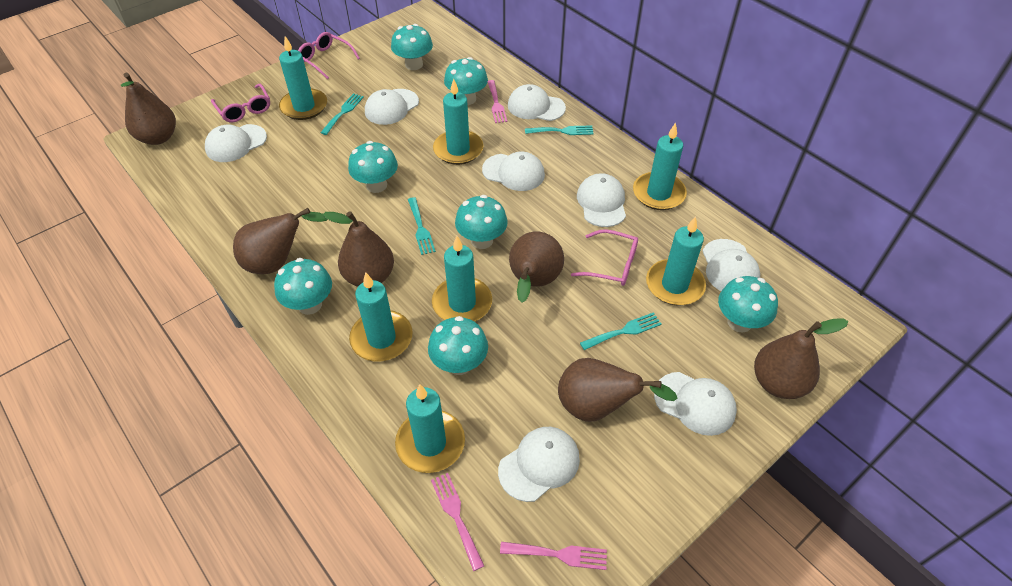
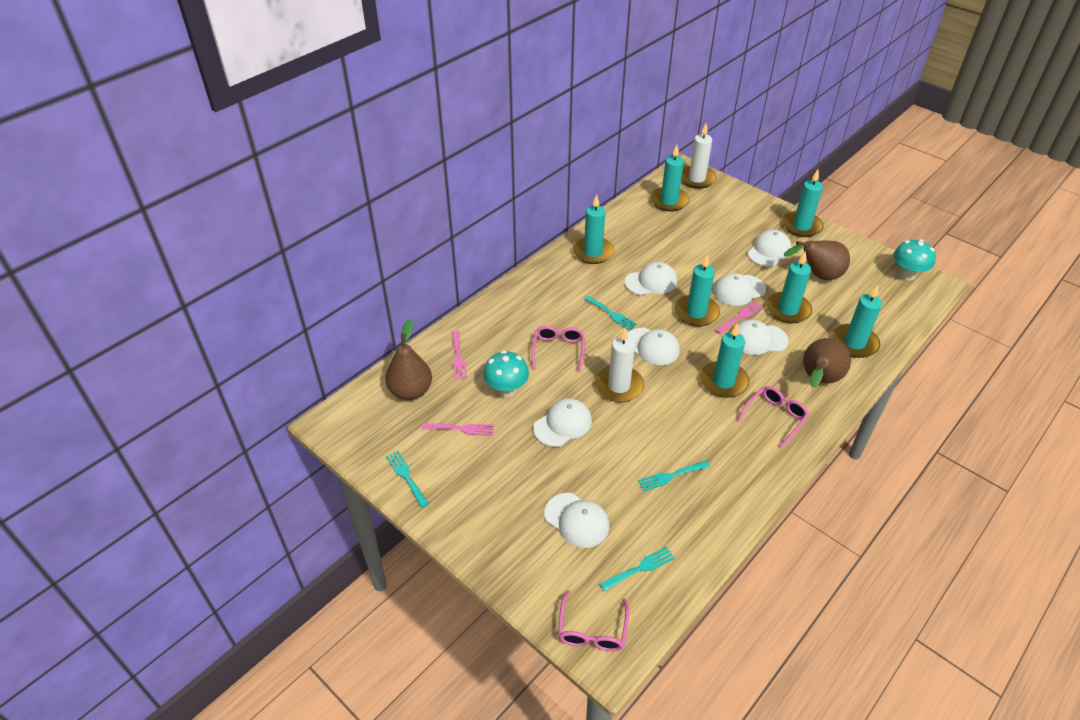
brown pear: 6 -> 3
turquoise mushroom: 7 -> 2
white candle: 0 -> 2
white cap: 8 -> 7

